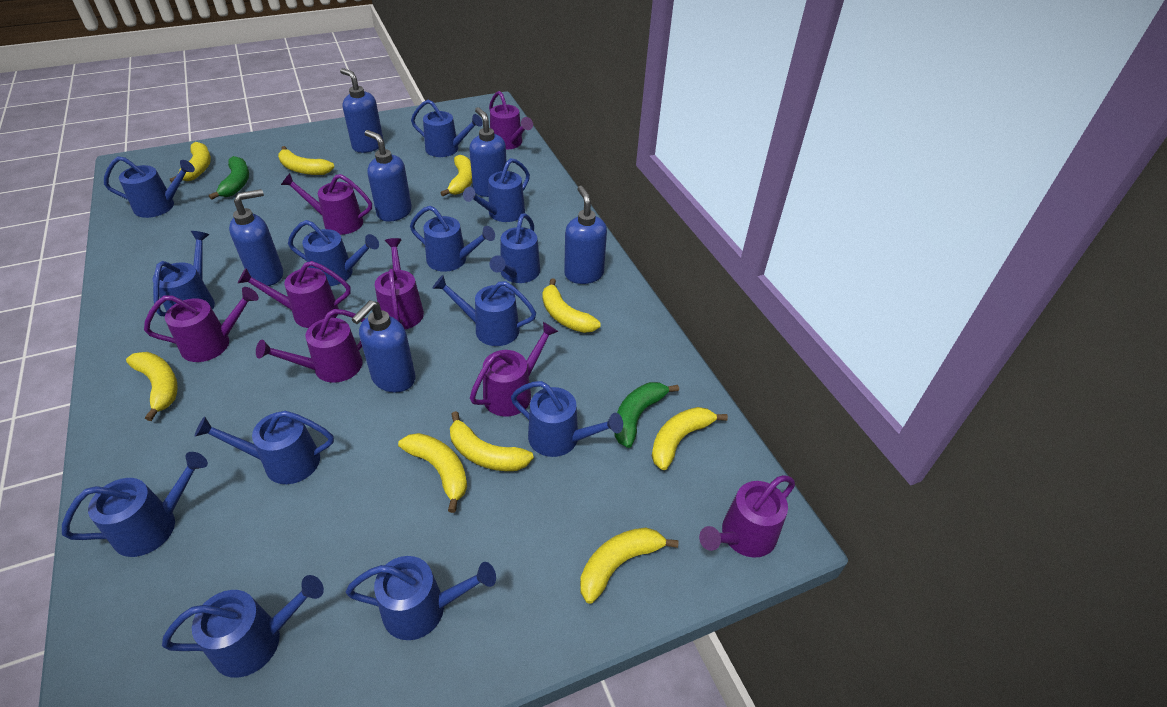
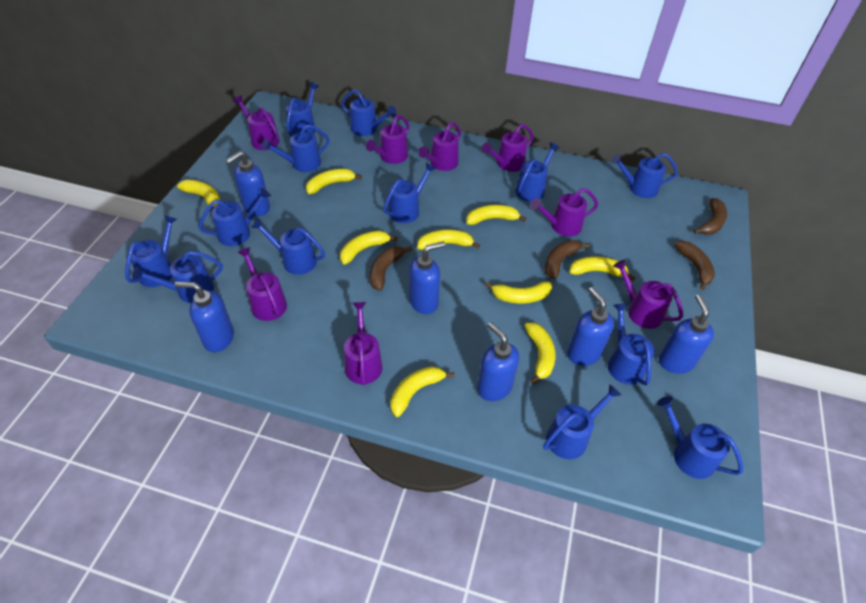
brown banana: 0 -> 4
green banana: 2 -> 0

